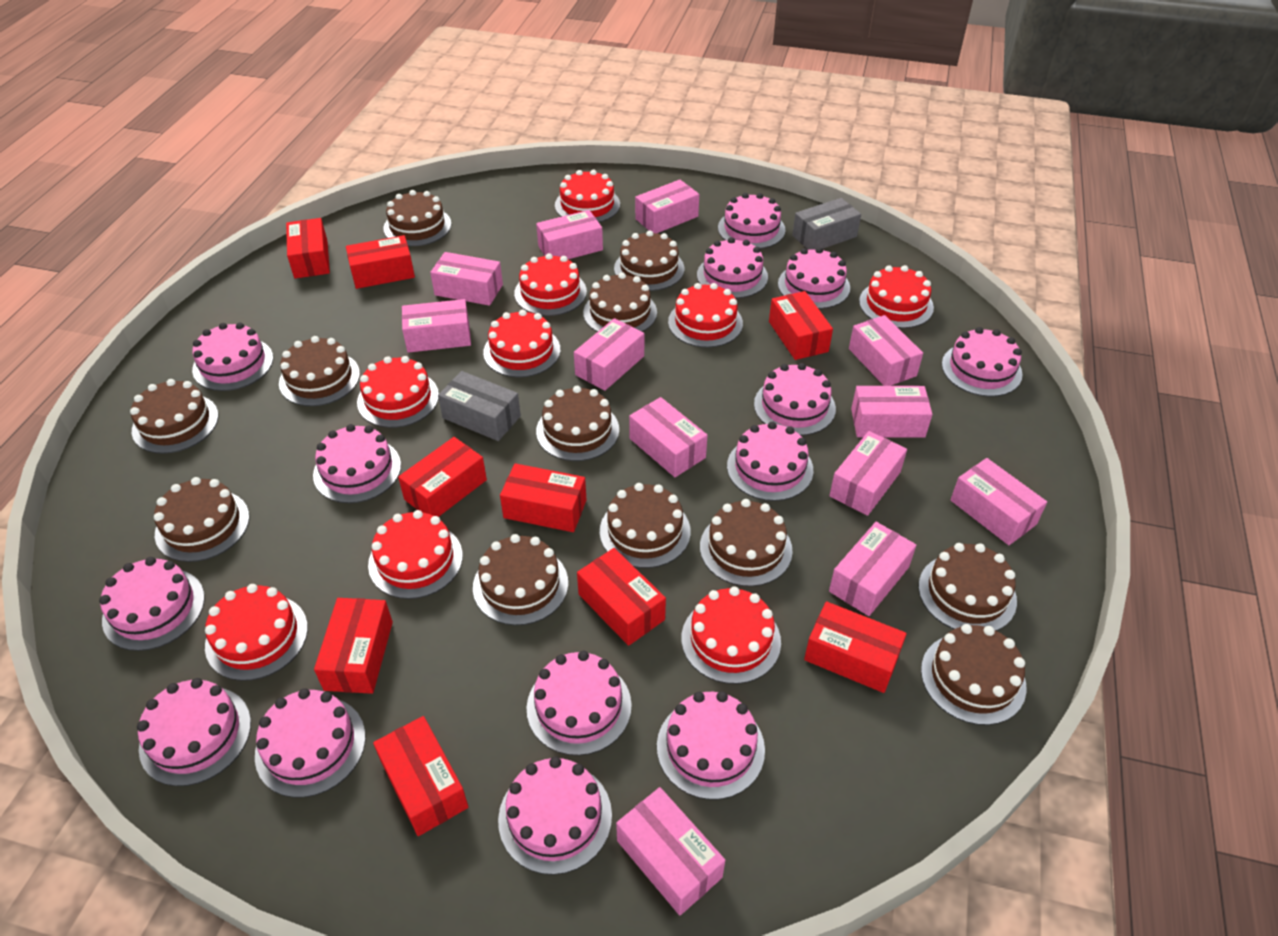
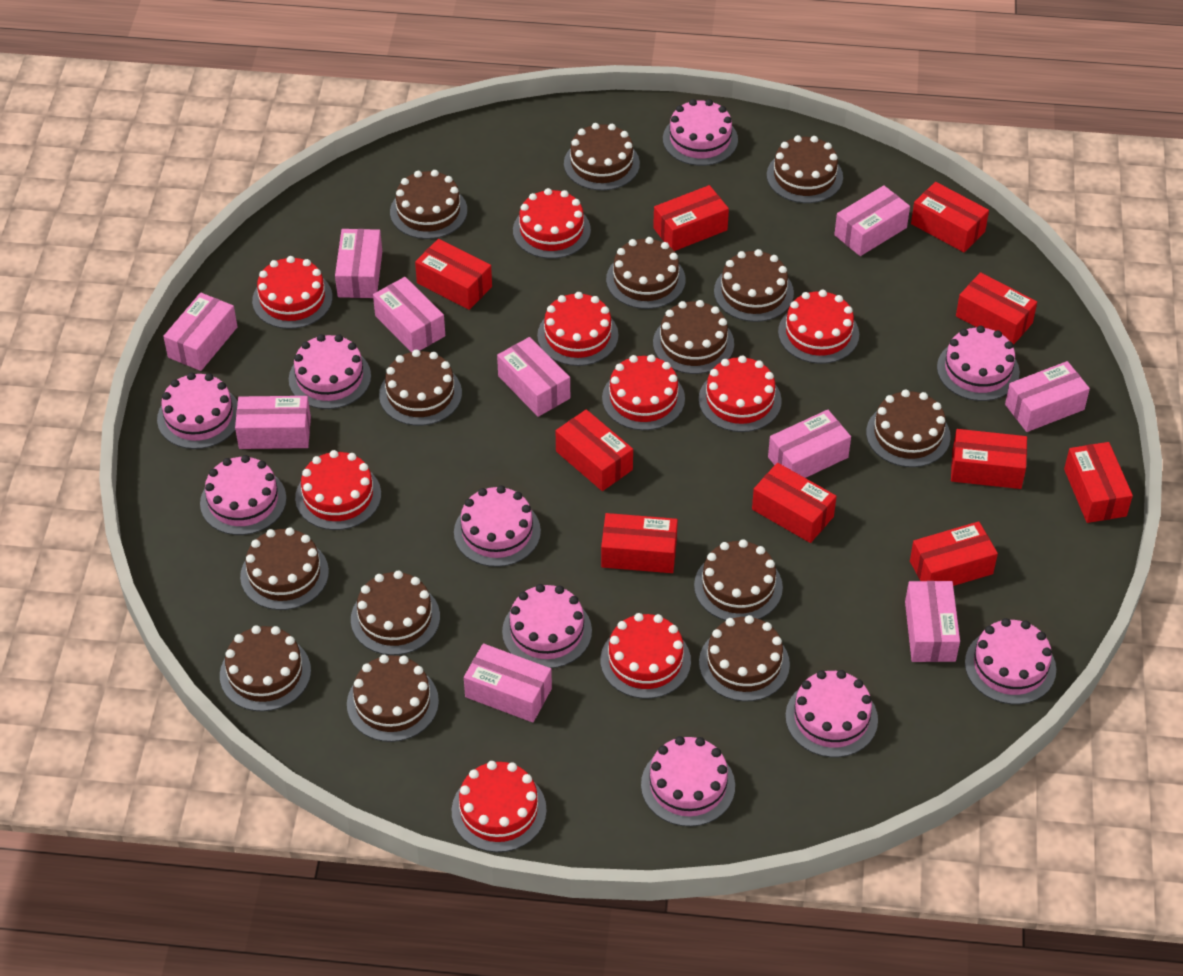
brown cake: 12 -> 14
grey box: 2 -> 0
pink box: 12 -> 10
pink cake: 14 -> 10
red box: 9 -> 10

